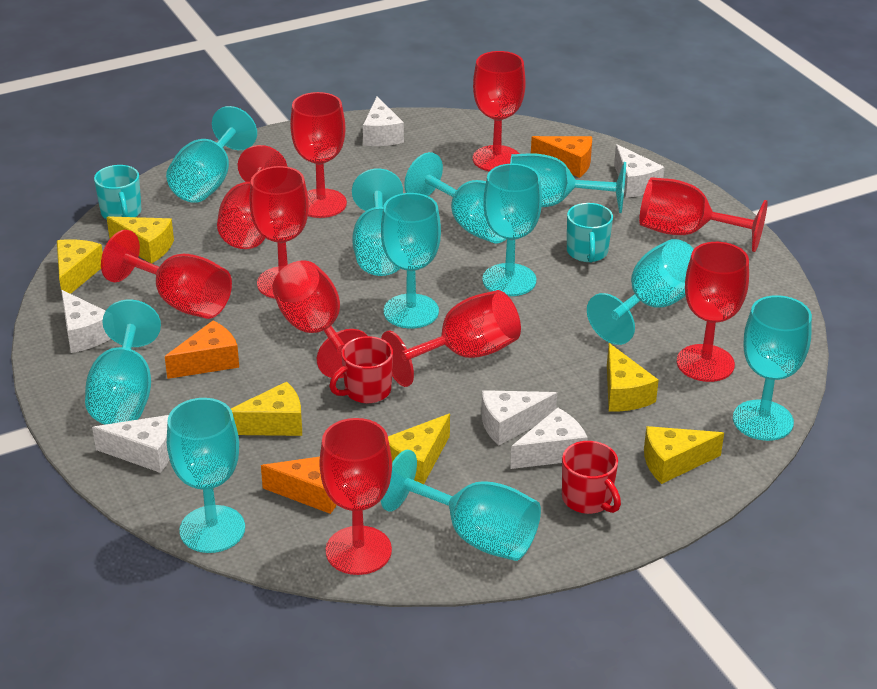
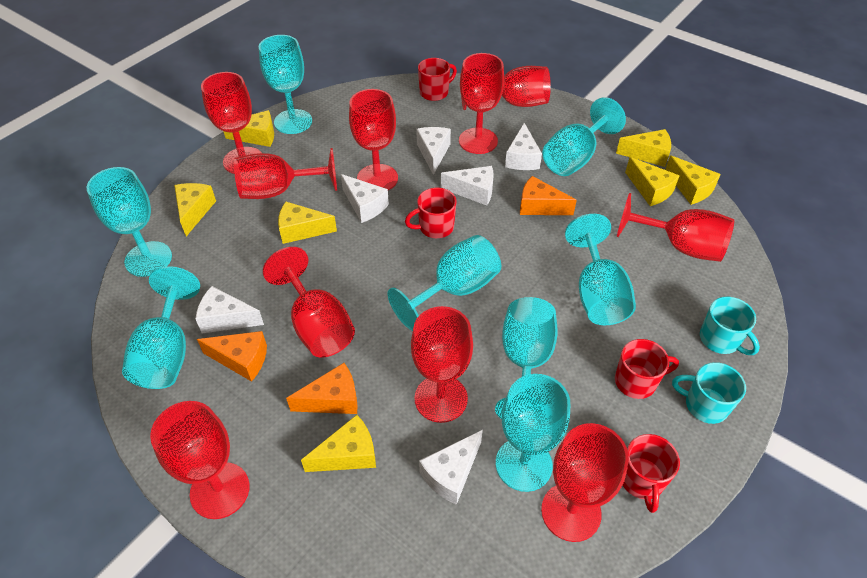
red mug: 2 -> 4
turquoise goblet: 11 -> 8
yellow cheese: 6 -> 7

